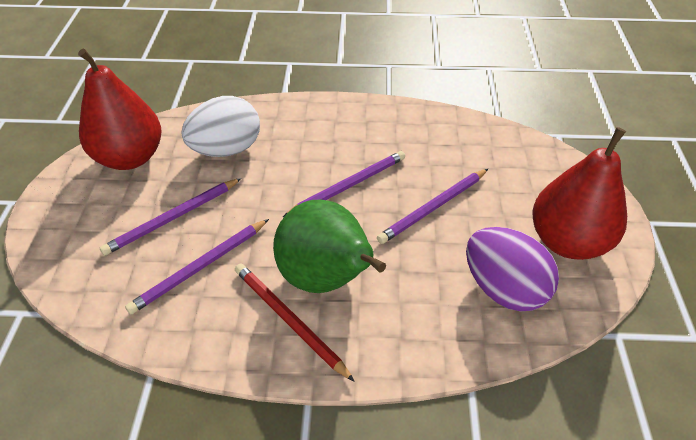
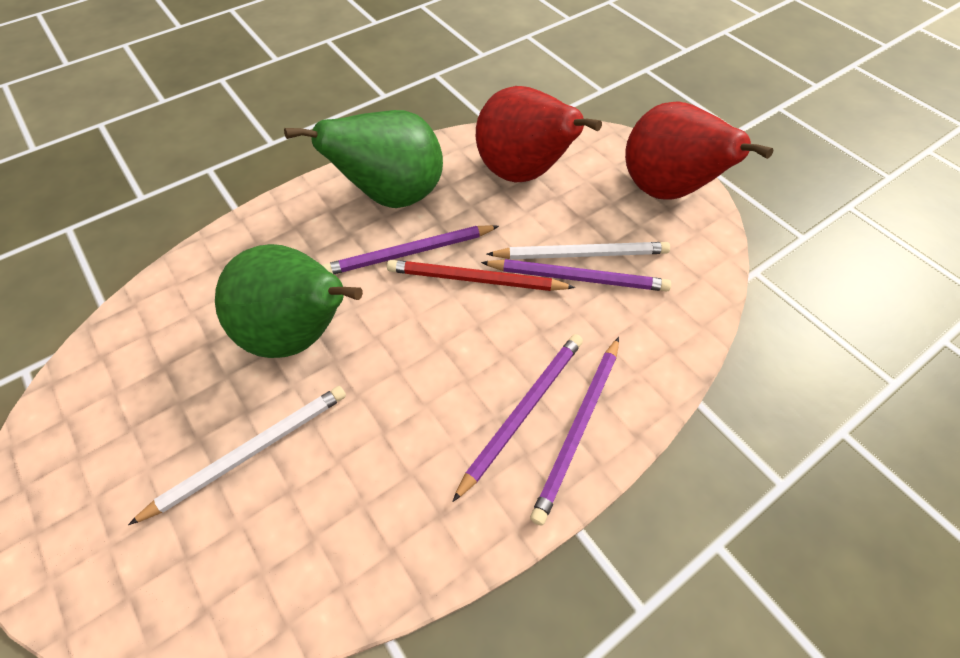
green pear: 1 -> 2
purple egg: 1 -> 0
white egg: 1 -> 0
white pencil: 0 -> 2

